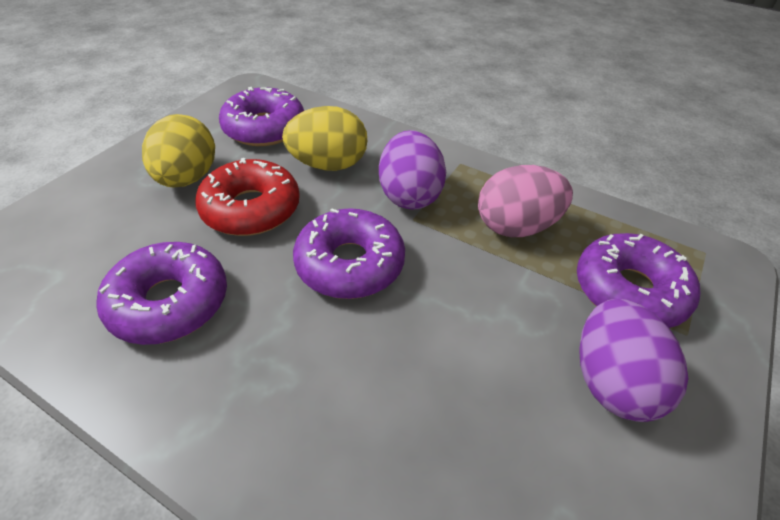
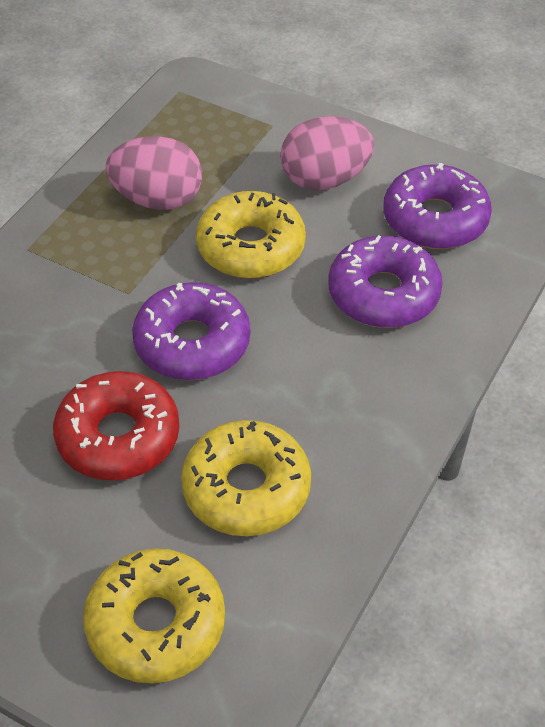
pink egg: 1 -> 2
purple donut: 4 -> 3
purple egg: 2 -> 0
yellow donut: 0 -> 3
yellow egg: 2 -> 0

